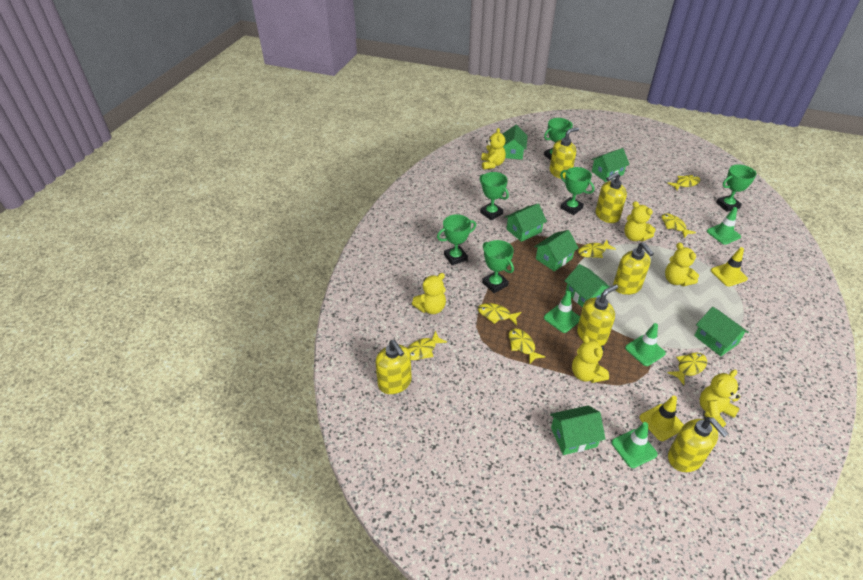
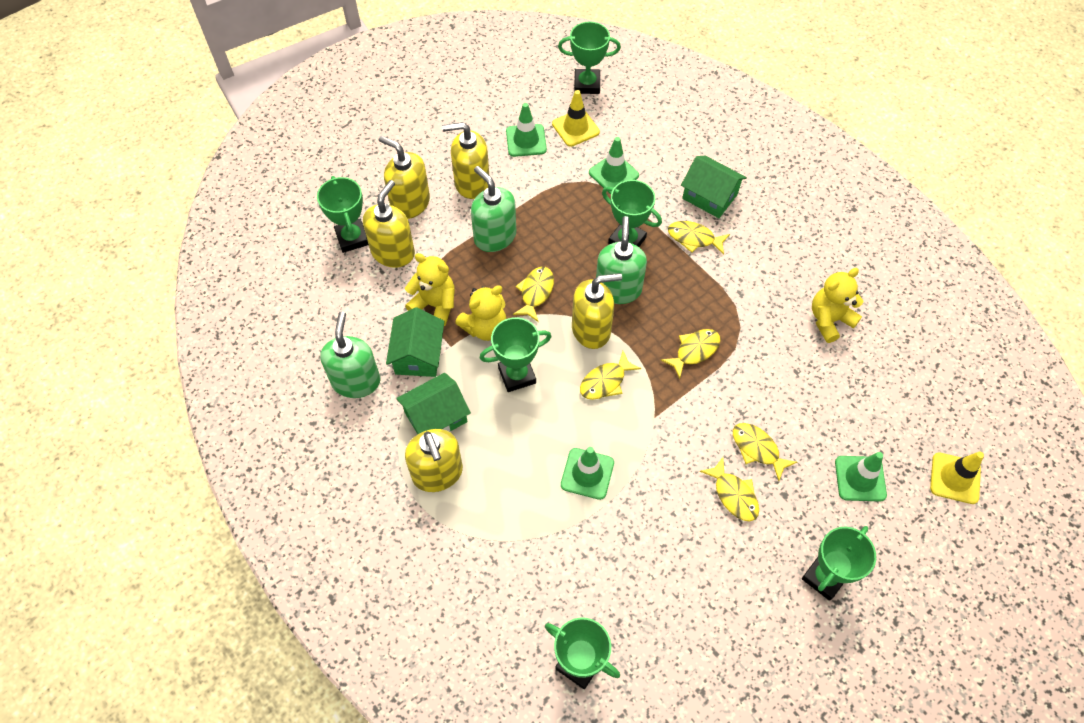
green house: 7 -> 3
green soap dispenser: 0 -> 3
yellow fish: 7 -> 6
yellow soap dispenser: 6 -> 5
yellow teddy bear: 6 -> 3

